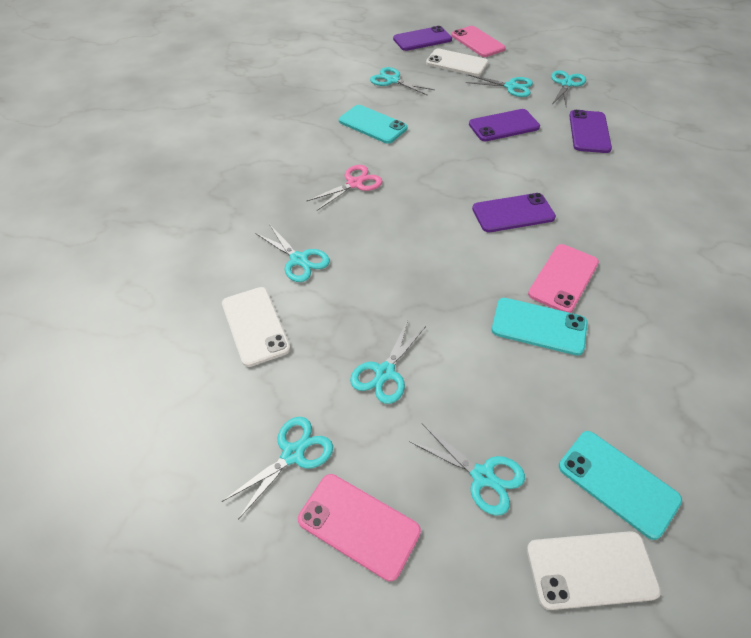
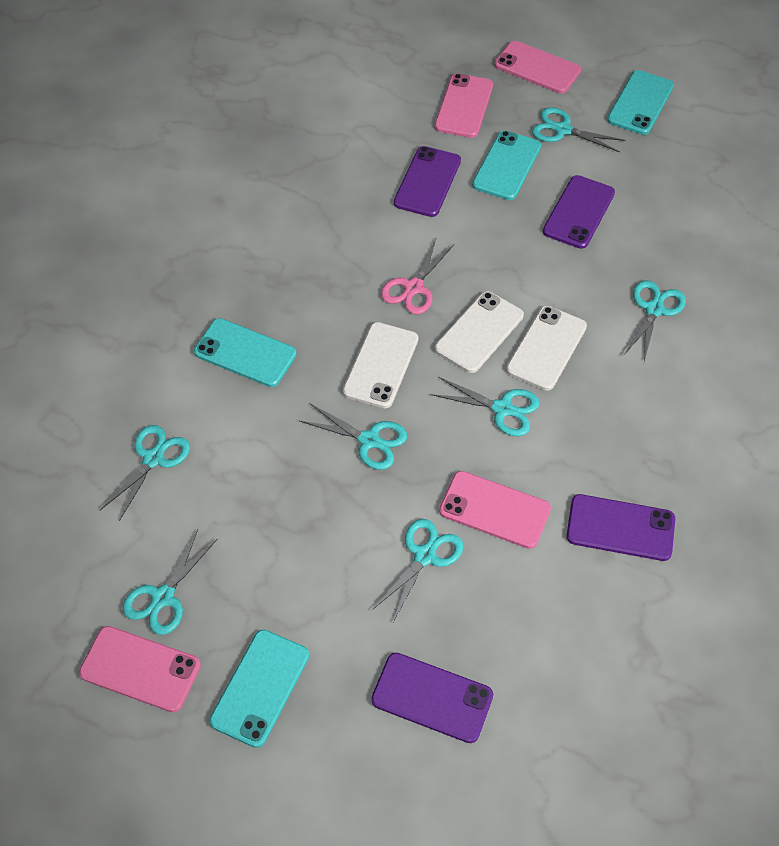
pink phone: 3 -> 4
turquoise phone: 3 -> 4

